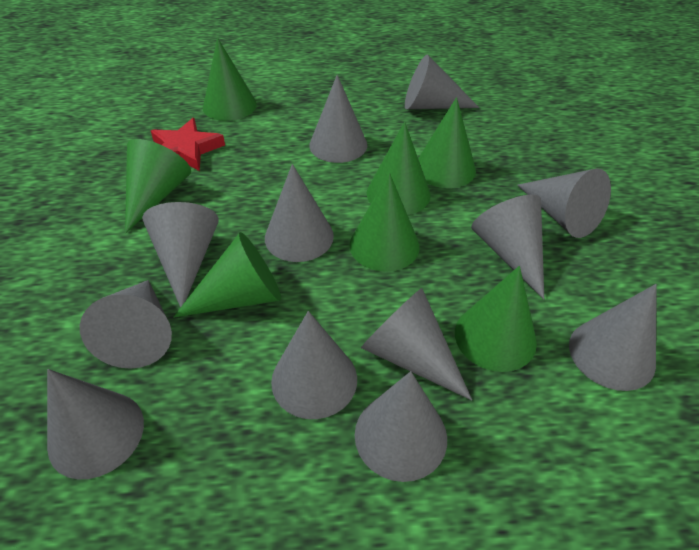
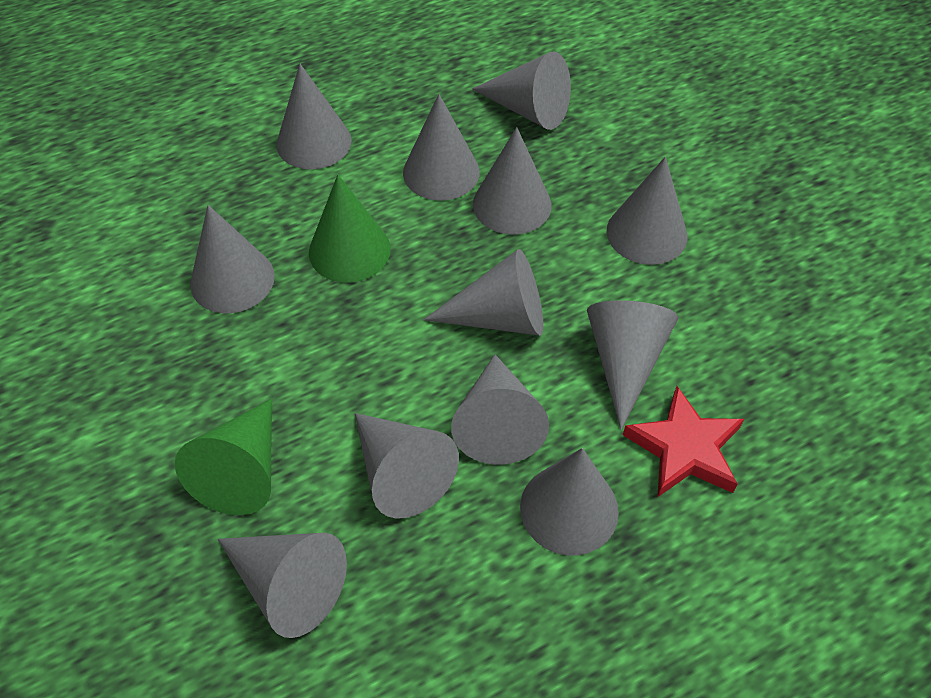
green cone: 7 -> 2

